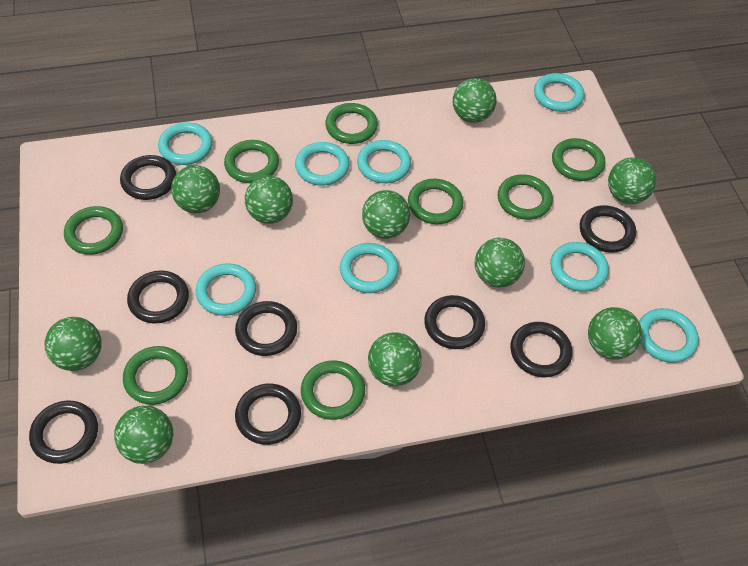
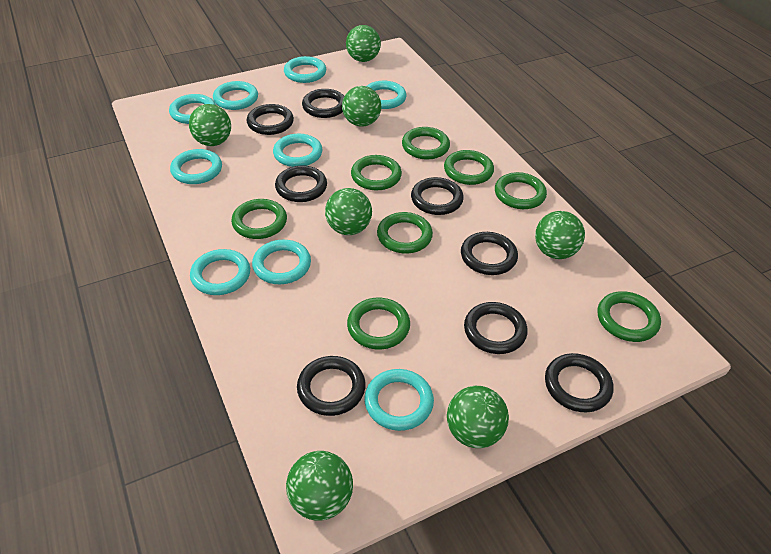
green ball: 10 -> 7
turquoise ring: 8 -> 9

